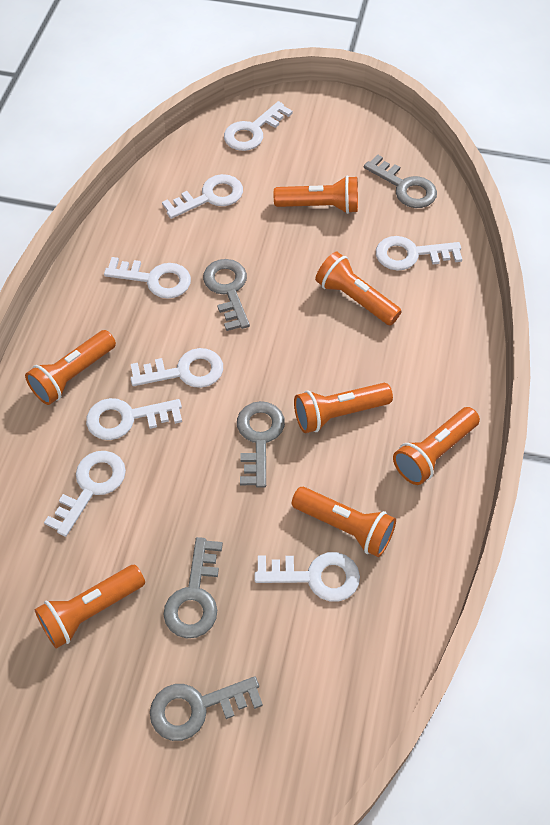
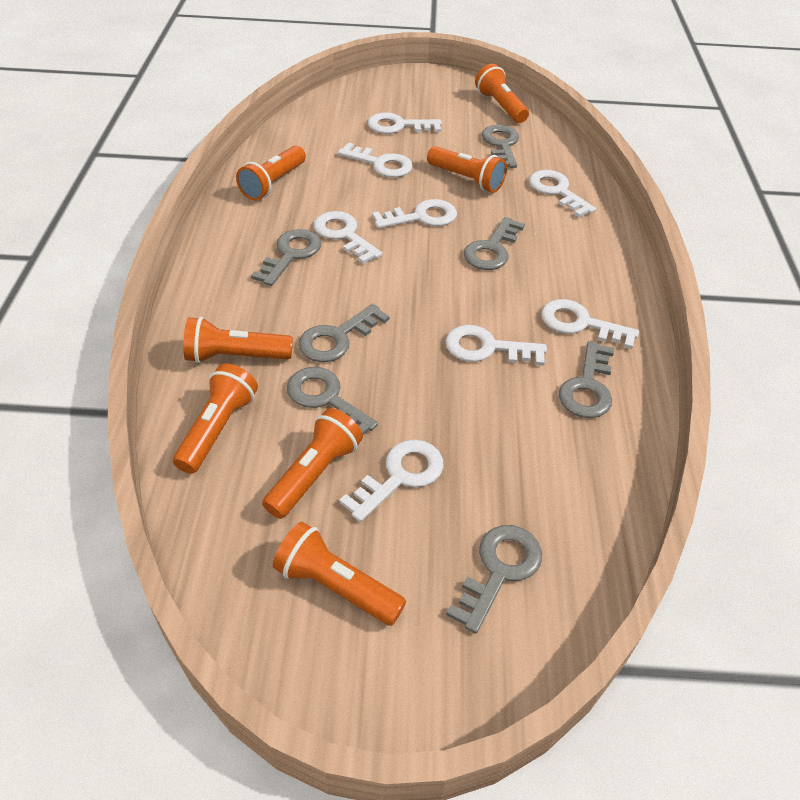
grey key: 5 -> 7

